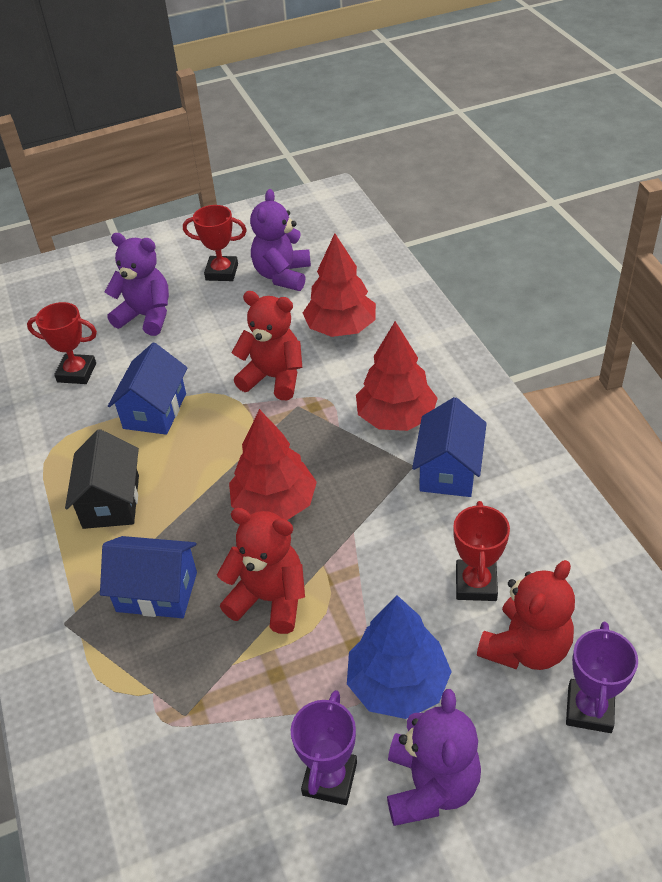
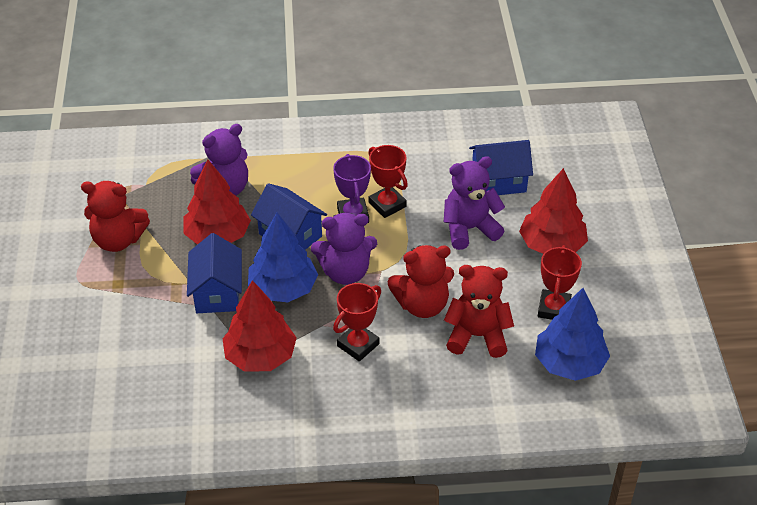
black house: 1 -> 0
blue tree: 1 -> 2
purple trophy: 2 -> 1

